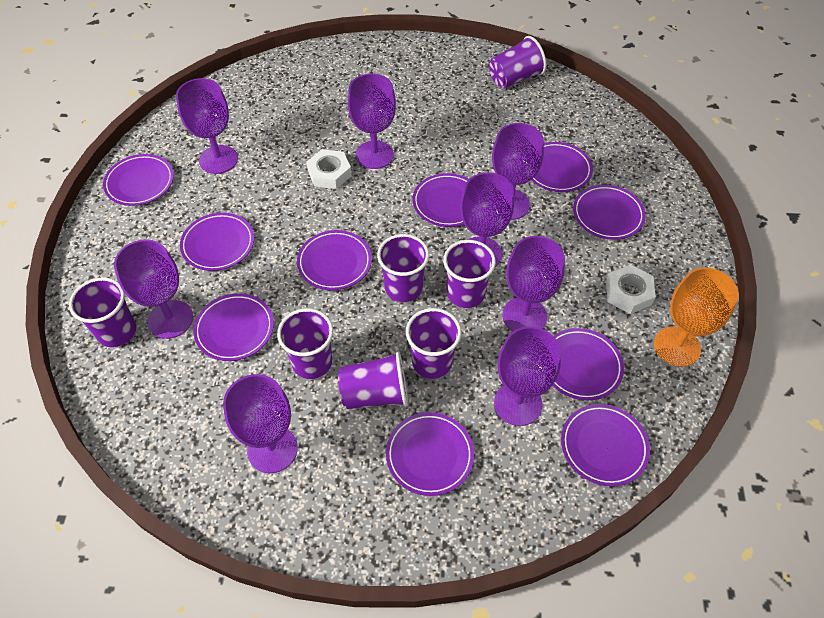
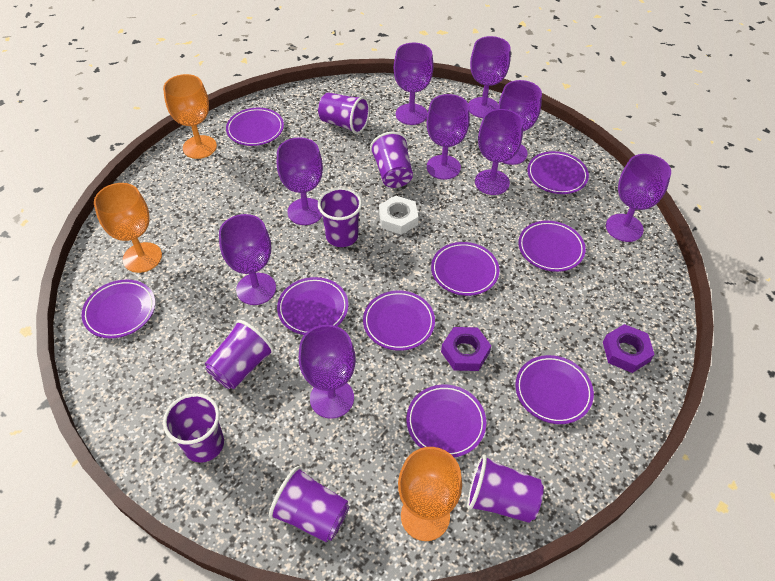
orange goblet: 1 -> 3
purple goblet: 8 -> 9
purple nut: 0 -> 2
purple plate: 10 -> 9
white nut: 2 -> 1

